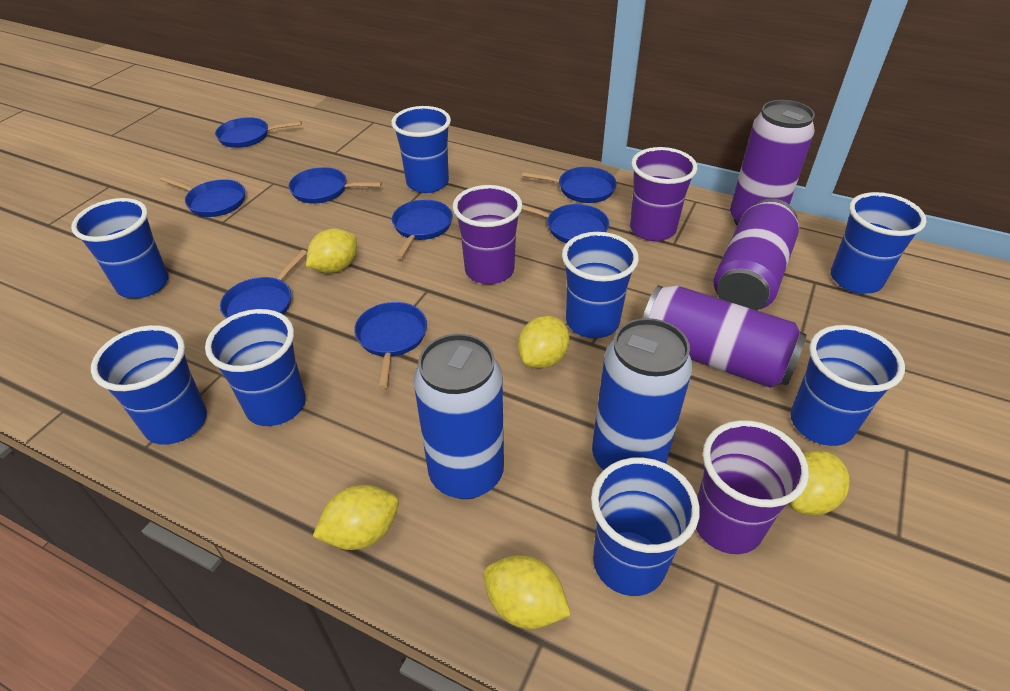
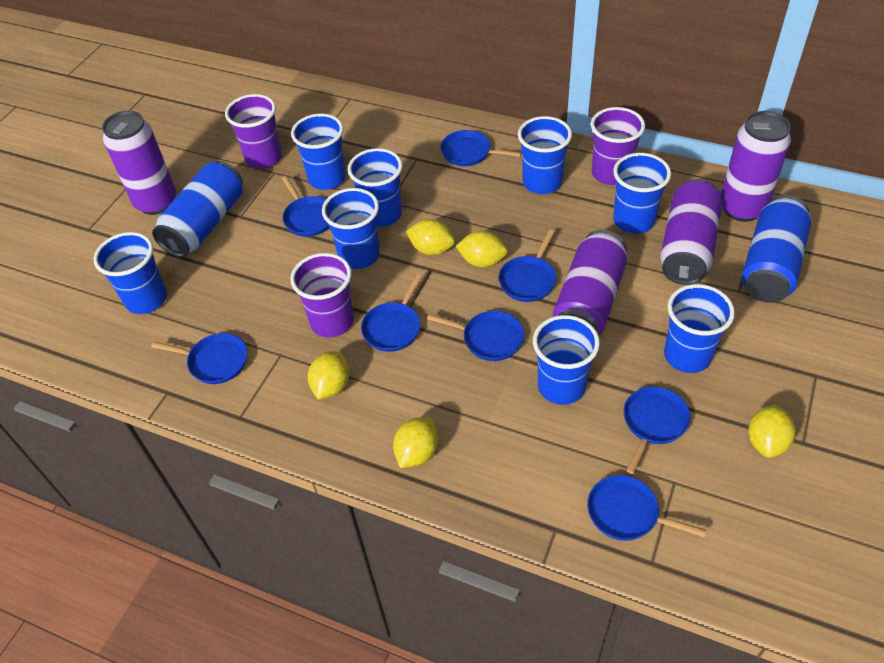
purple can: 3 -> 4

